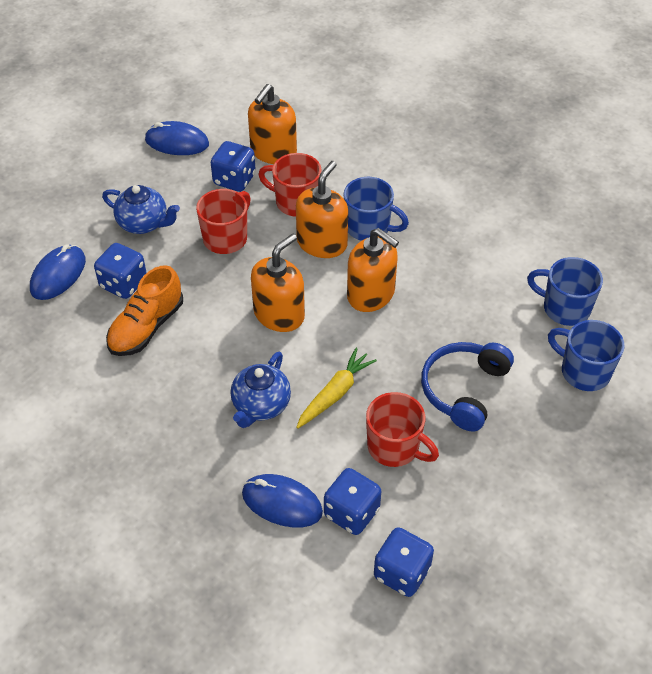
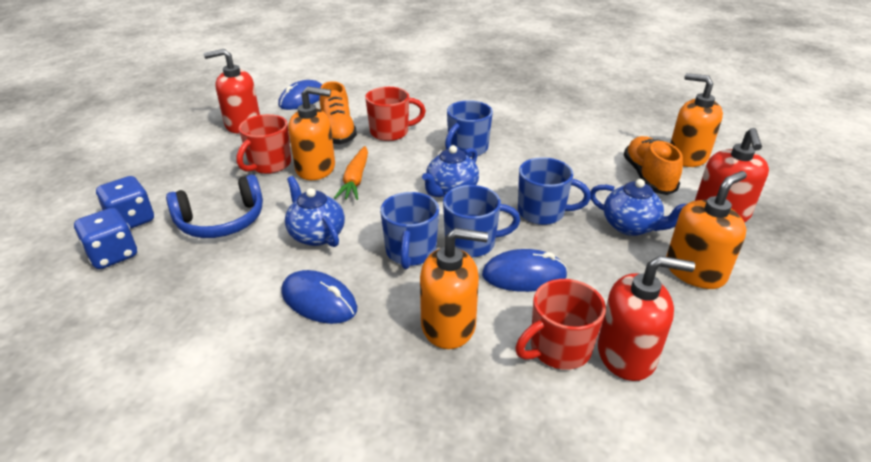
blue dice: 4 -> 2
blue mug: 3 -> 4
blue teapot: 2 -> 3
orange carrot: 0 -> 1
orange shoe: 1 -> 2
red soap dispenser: 0 -> 3
yellow carrot: 1 -> 0

